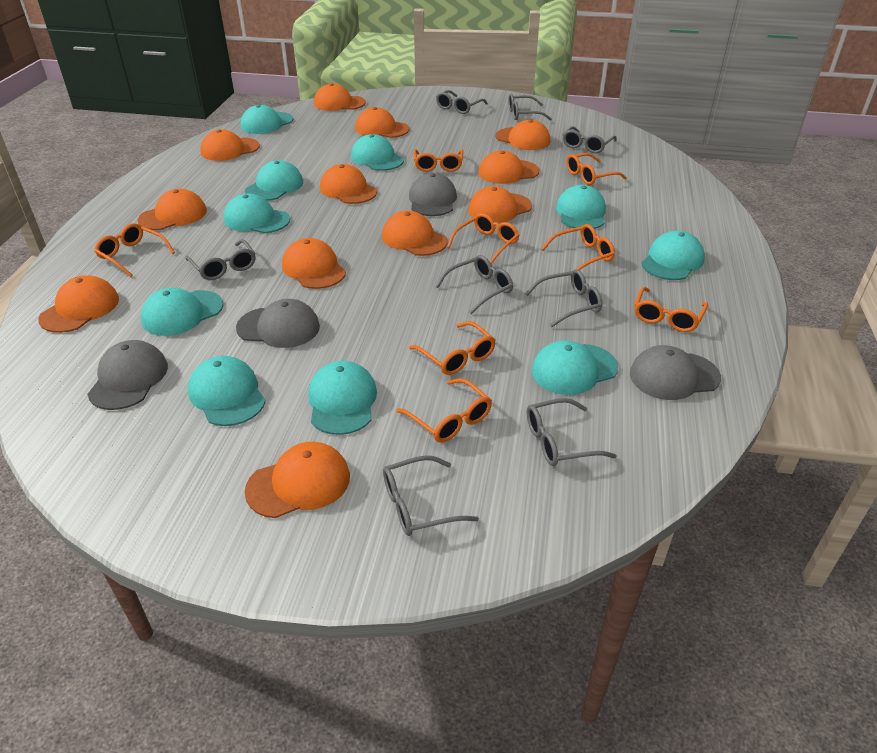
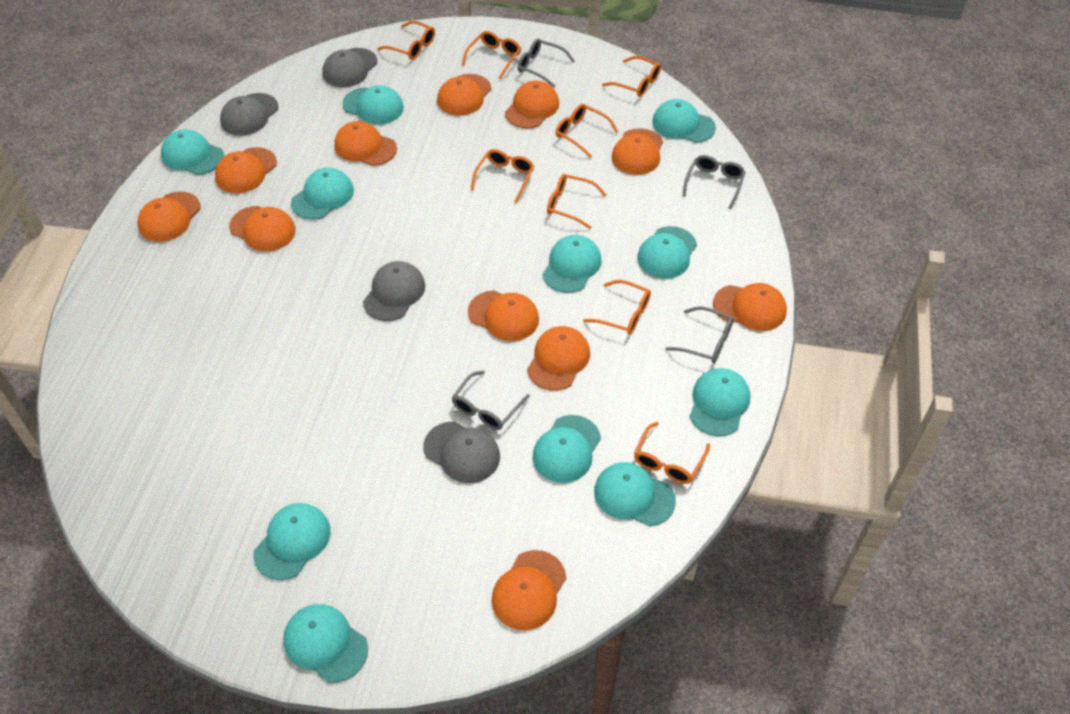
grey glasses: 8 -> 4
orange cap: 12 -> 11
turquoise cap: 10 -> 11

